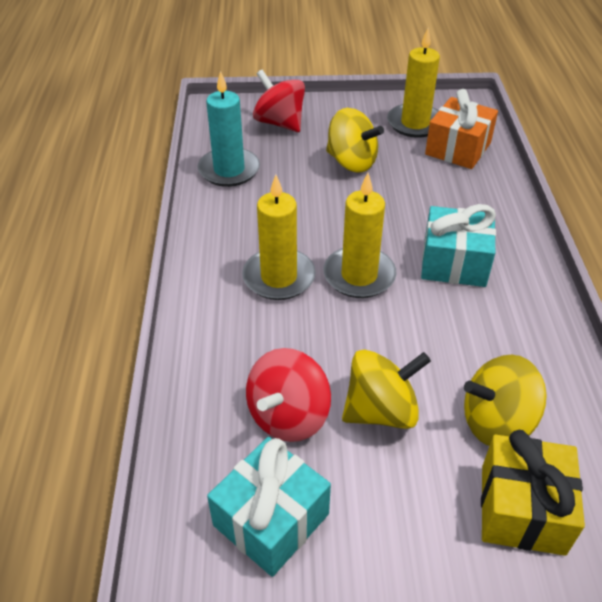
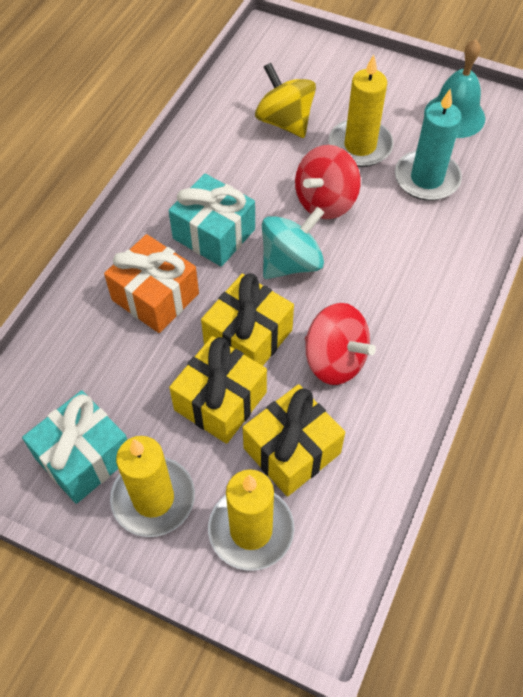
turquoise bell: 0 -> 1
turquoise spinning top: 0 -> 1
yellow gift: 1 -> 3
yellow spinning top: 3 -> 1

